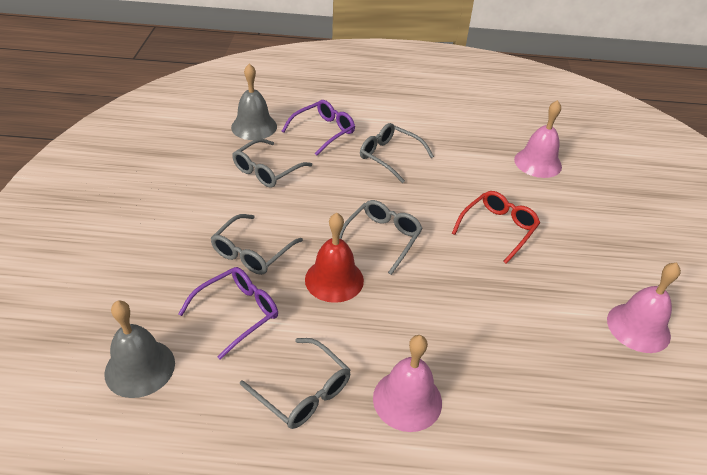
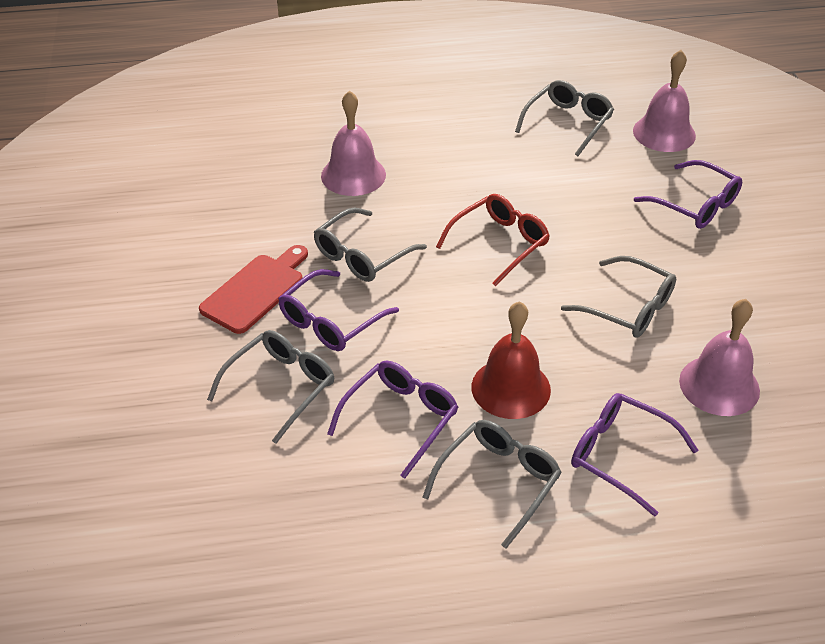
grey bell: 2 -> 0
purple glasses: 2 -> 4
red cutting board: 0 -> 1

